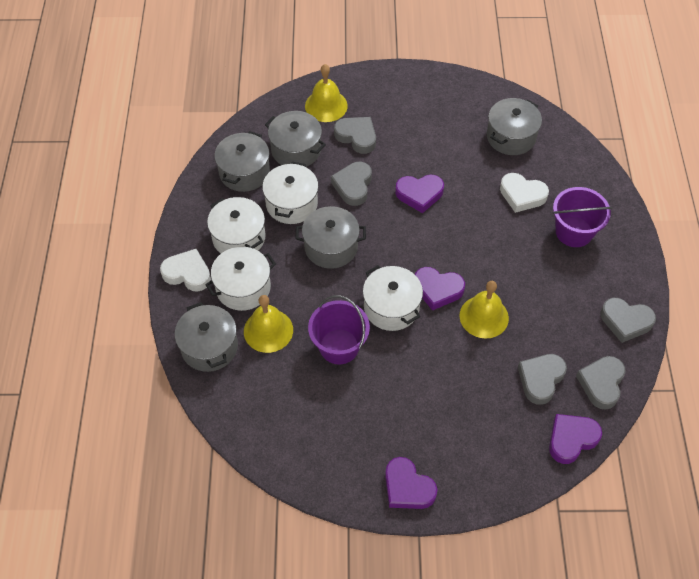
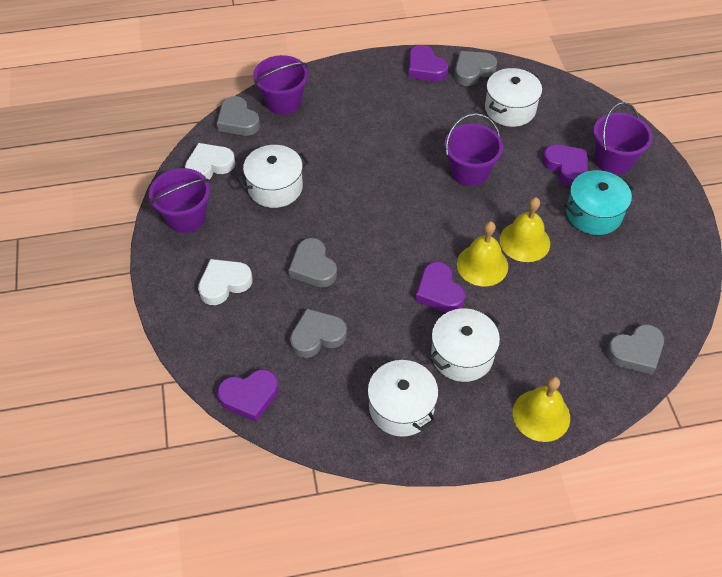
grey pot: 5 -> 0
purple bucket: 2 -> 4
turquoise pot: 0 -> 1

